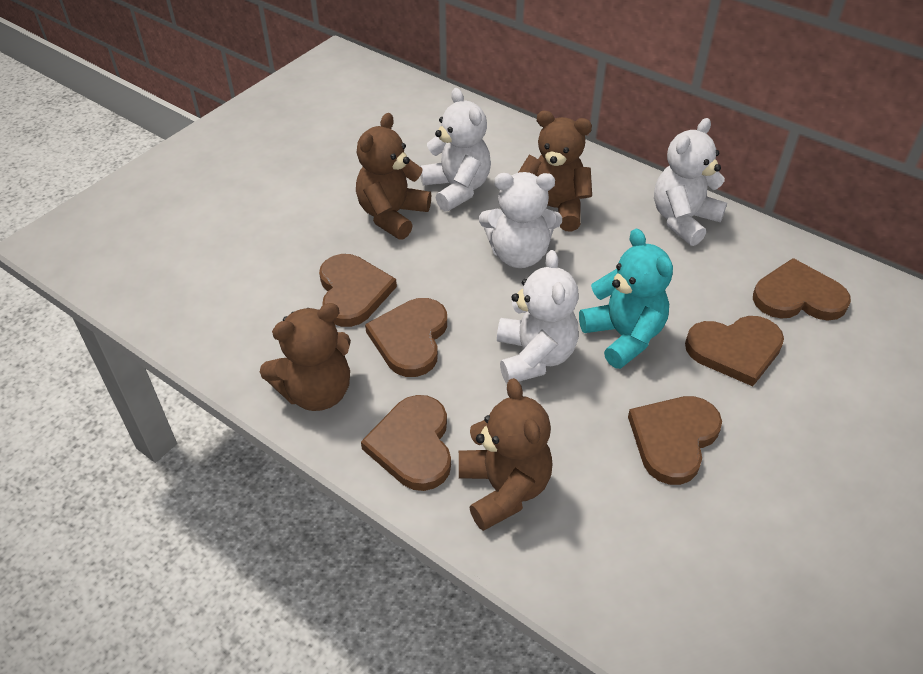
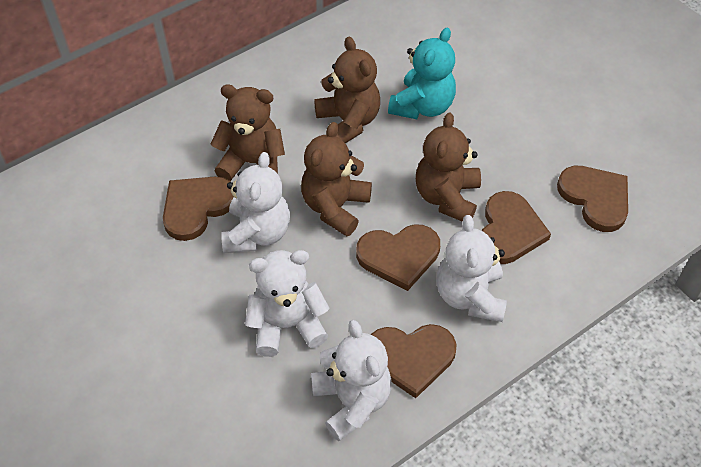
brown heart: 6 -> 5

